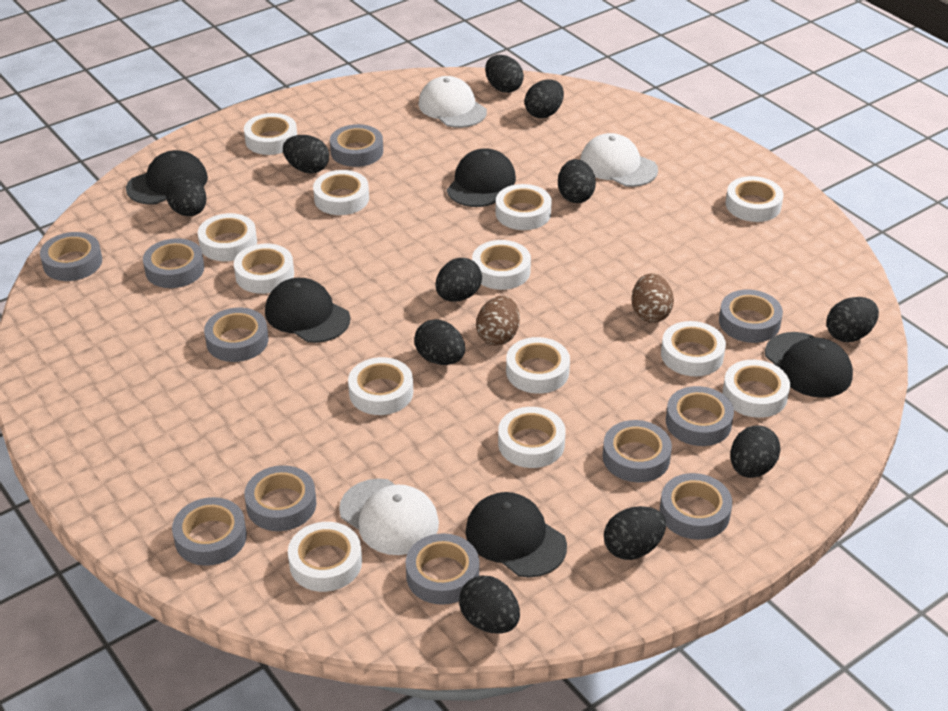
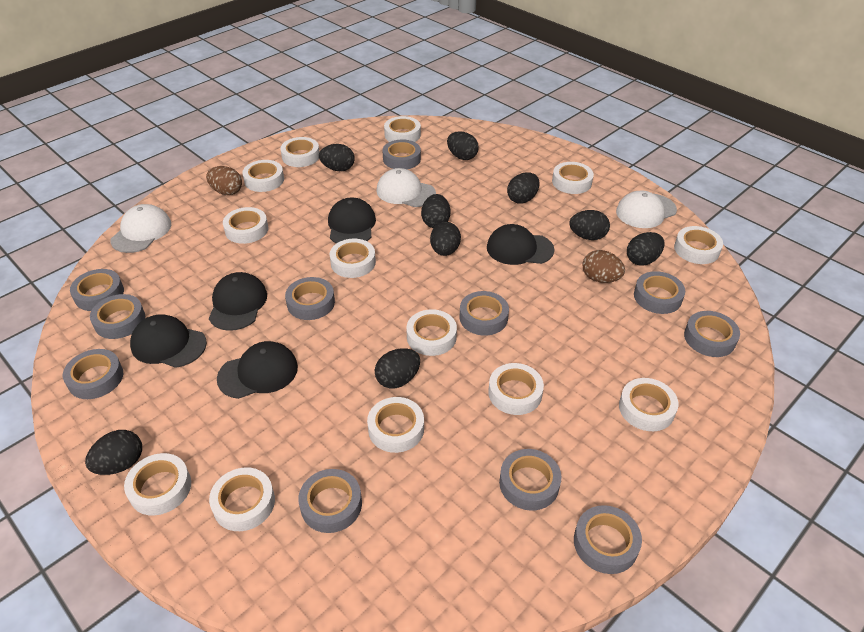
black egg: 11 -> 9

